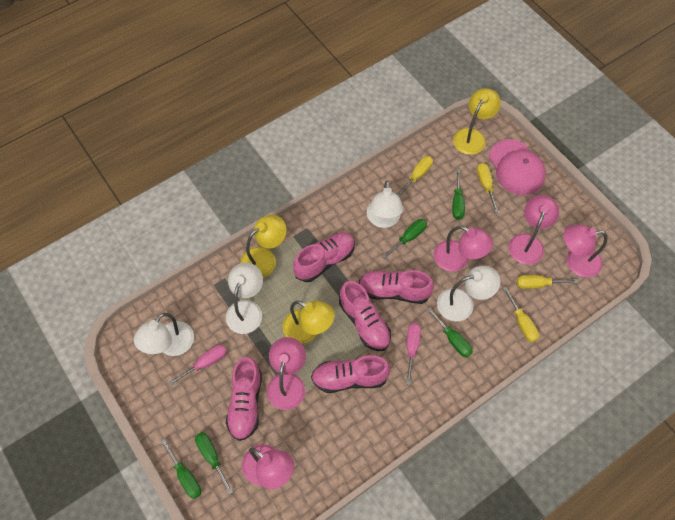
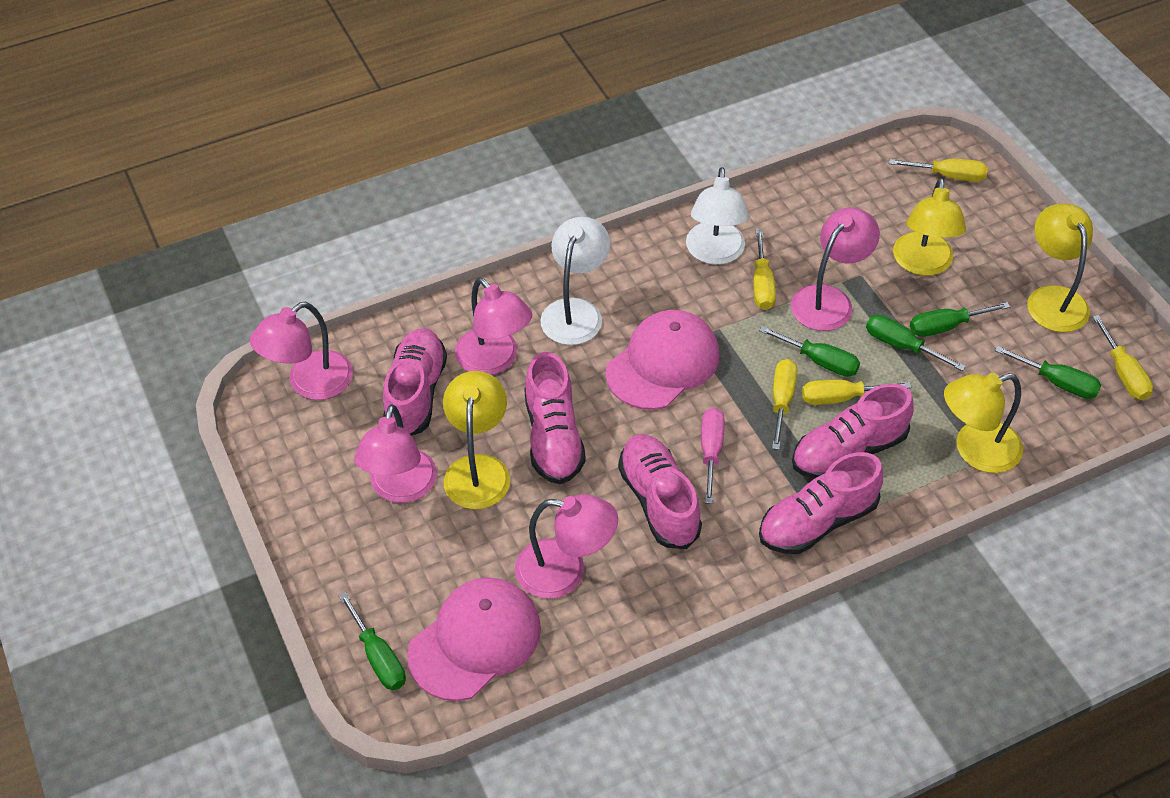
pink cap: 1 -> 2
pink screwdriver: 2 -> 1
white lamp: 4 -> 2
yellow lamp: 3 -> 4
yellow screwdriver: 4 -> 5

